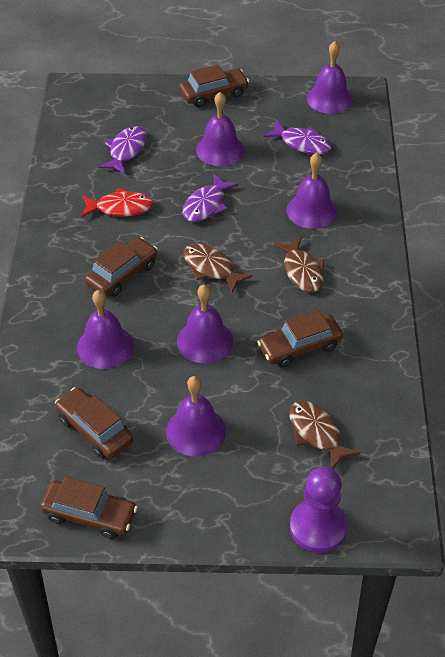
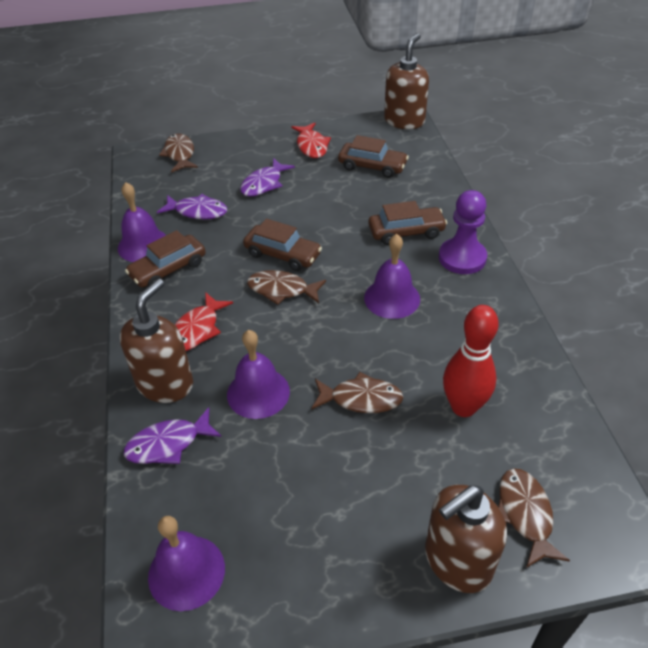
brown car: 5 -> 4
brown fish: 3 -> 4
brown soap dispenser: 0 -> 3
purple bell: 6 -> 4
red bowling pin: 0 -> 1
red fish: 1 -> 2

